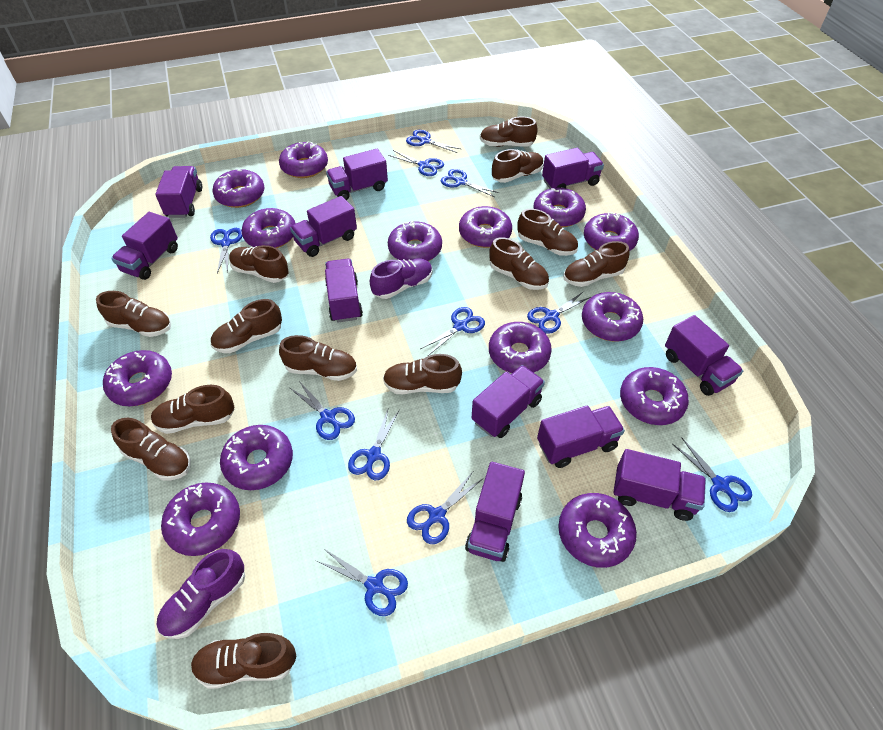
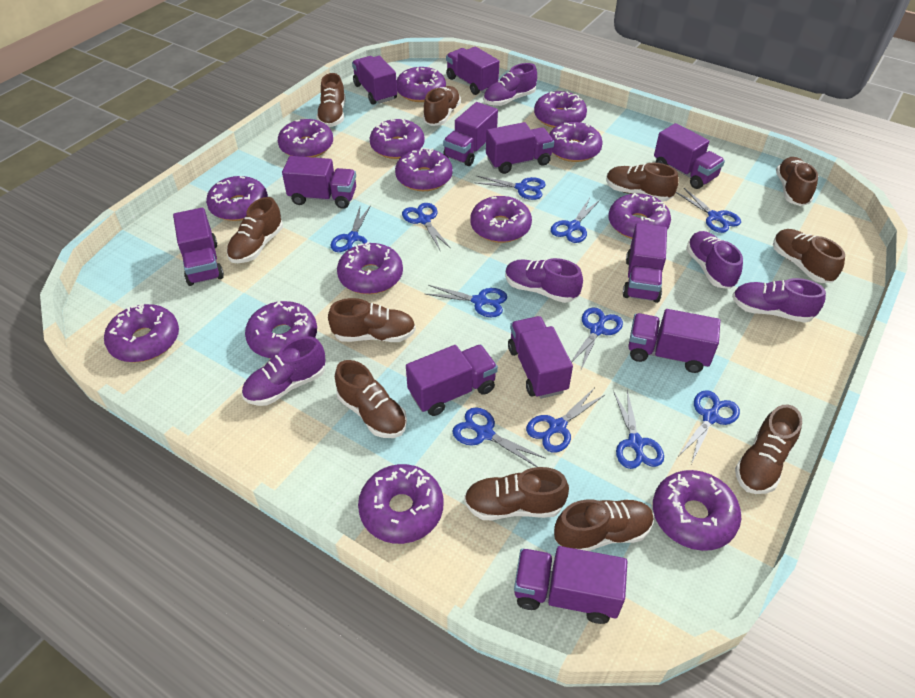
brown shoe: 13 -> 11
purple shoe: 2 -> 5
purple truck: 11 -> 12

